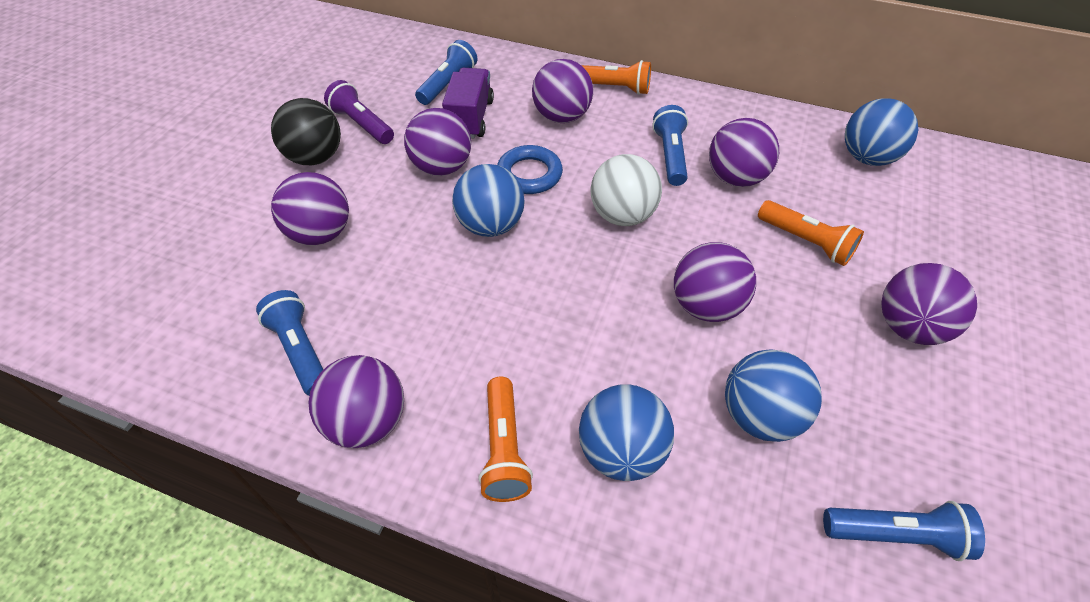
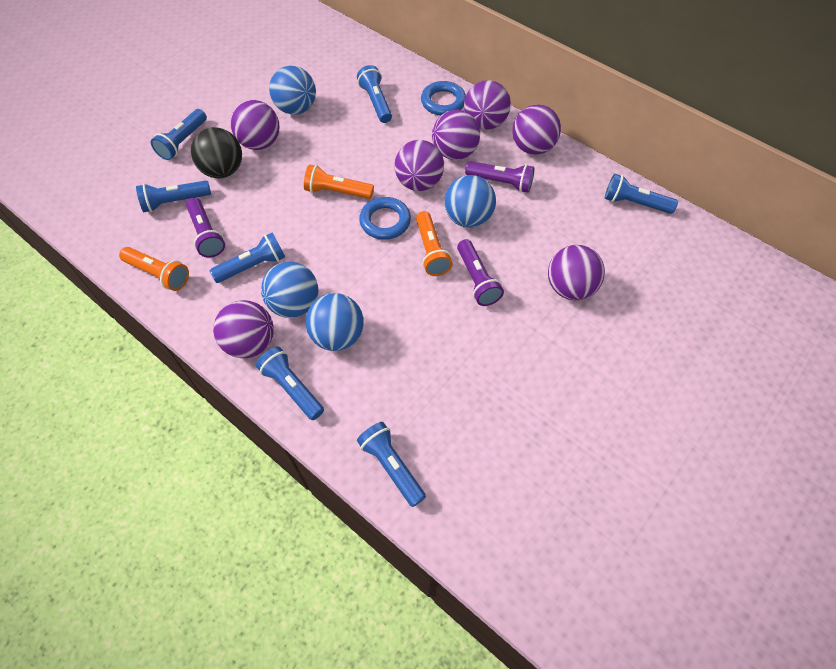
blue flashlight: 4 -> 7
blue ring: 1 -> 2
purple flashlight: 1 -> 3
purple truck: 1 -> 0
white ball: 1 -> 0

